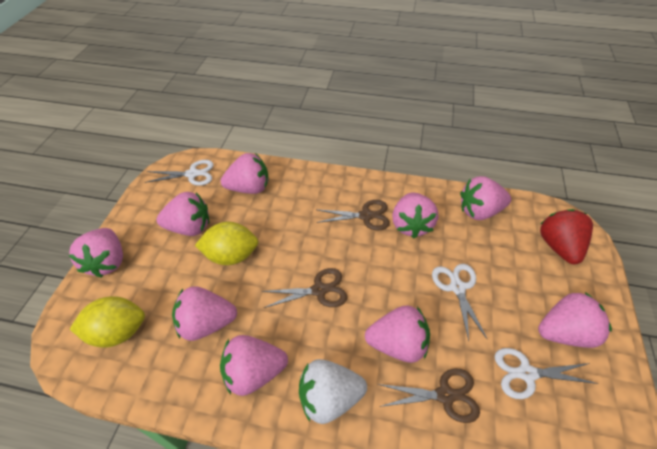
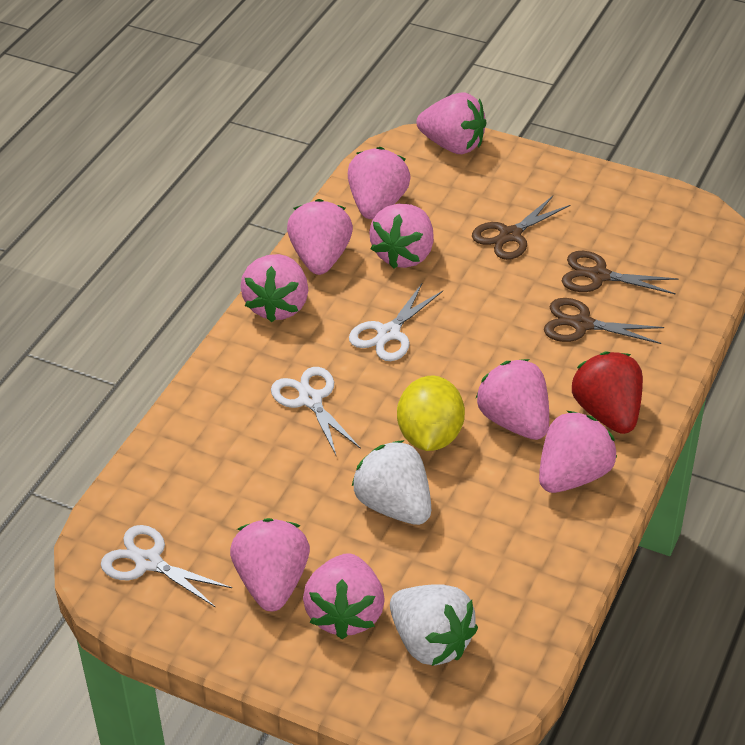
white strawberry: 1 -> 2
yellow lemon: 2 -> 1

